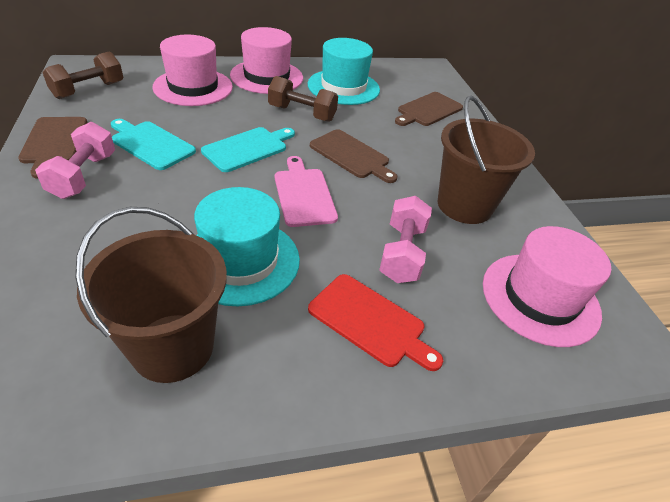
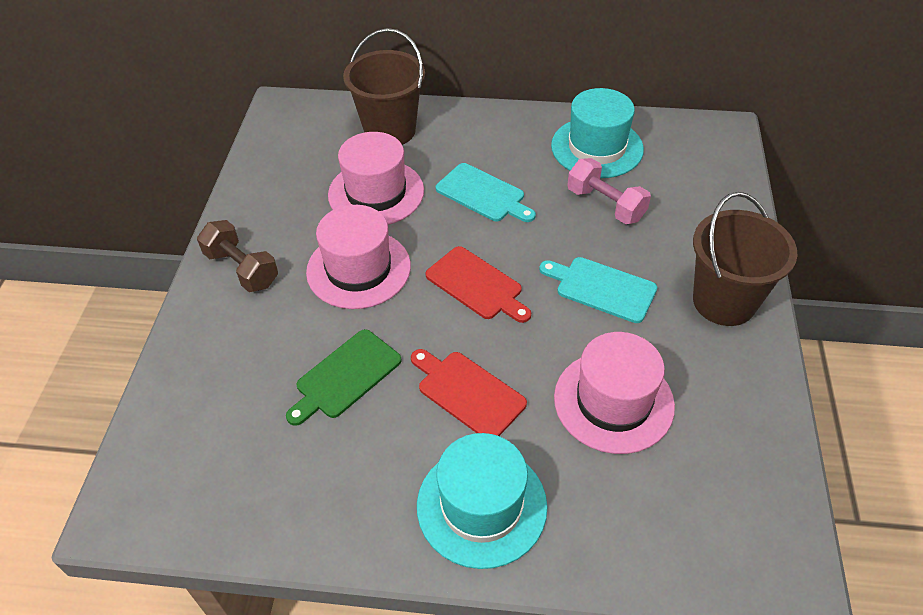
brown cutting board: 3 -> 0
brown dumbbell: 2 -> 1
green cutting board: 0 -> 1
pink cutting board: 1 -> 0
pink dumbbell: 2 -> 1
red cutting board: 1 -> 2

